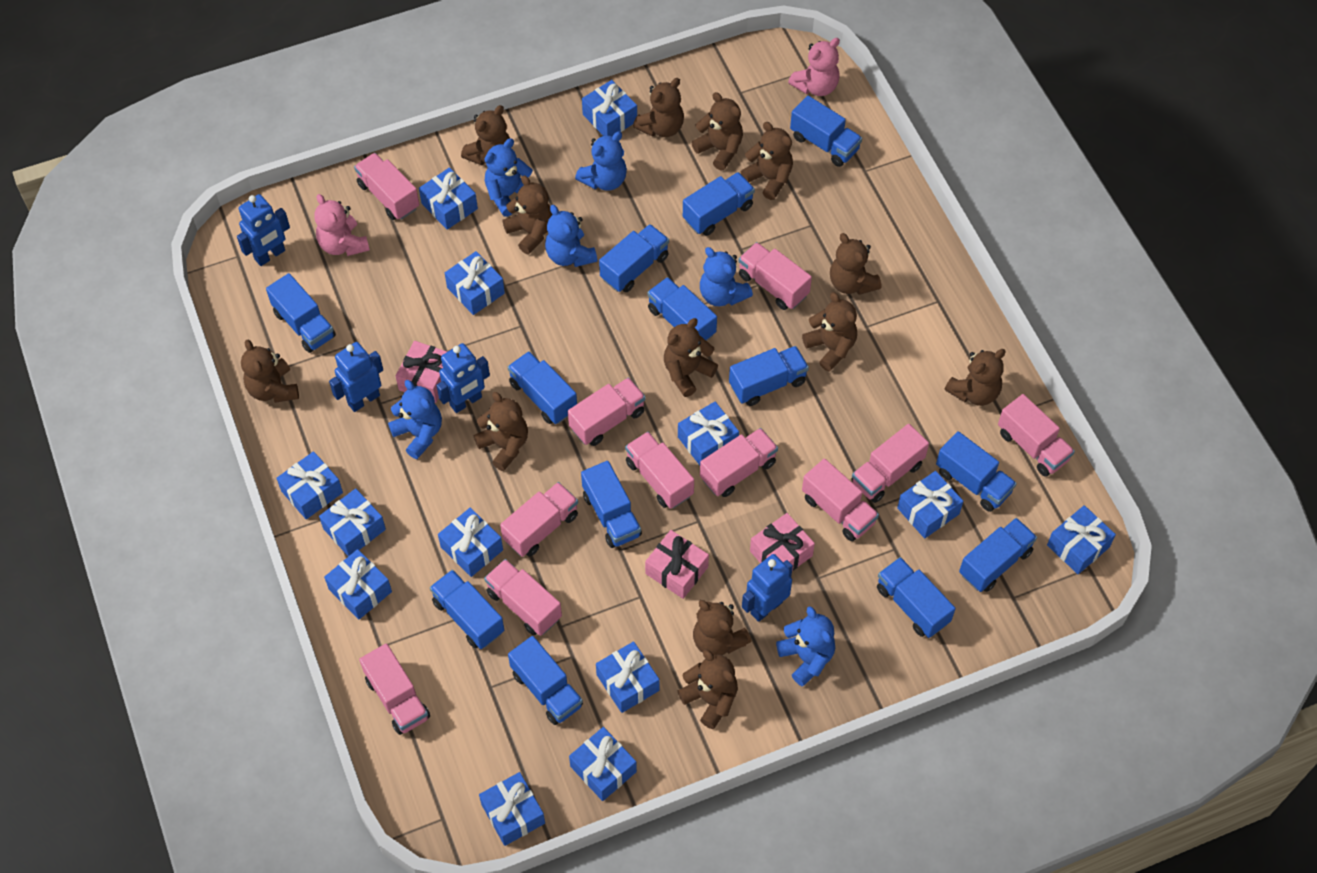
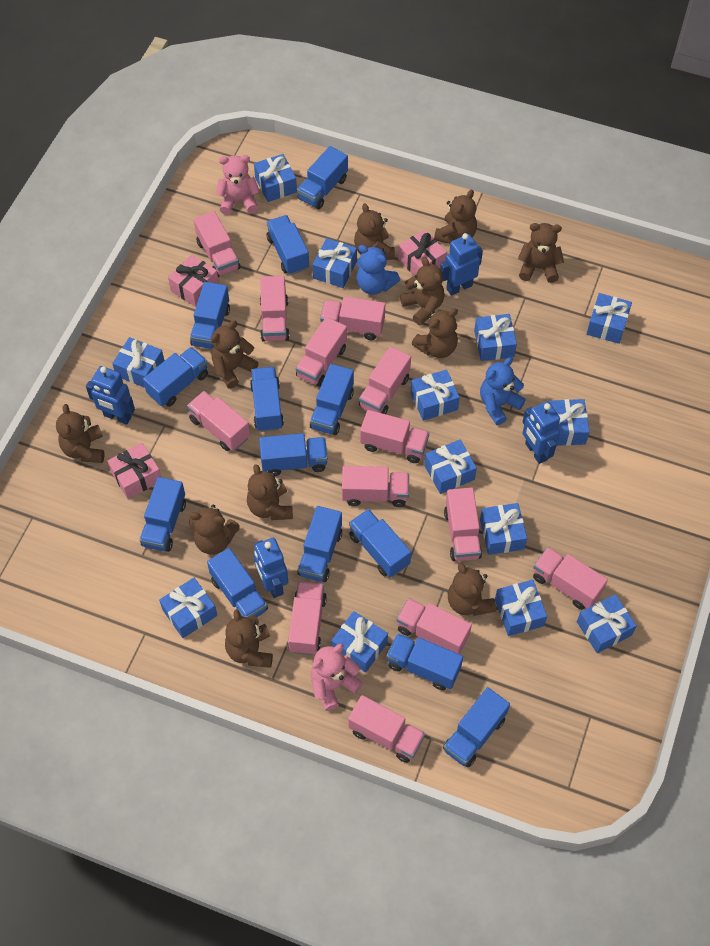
blue teddy bear: 6 -> 2
brown teddy bear: 13 -> 11
pink truck: 11 -> 13

